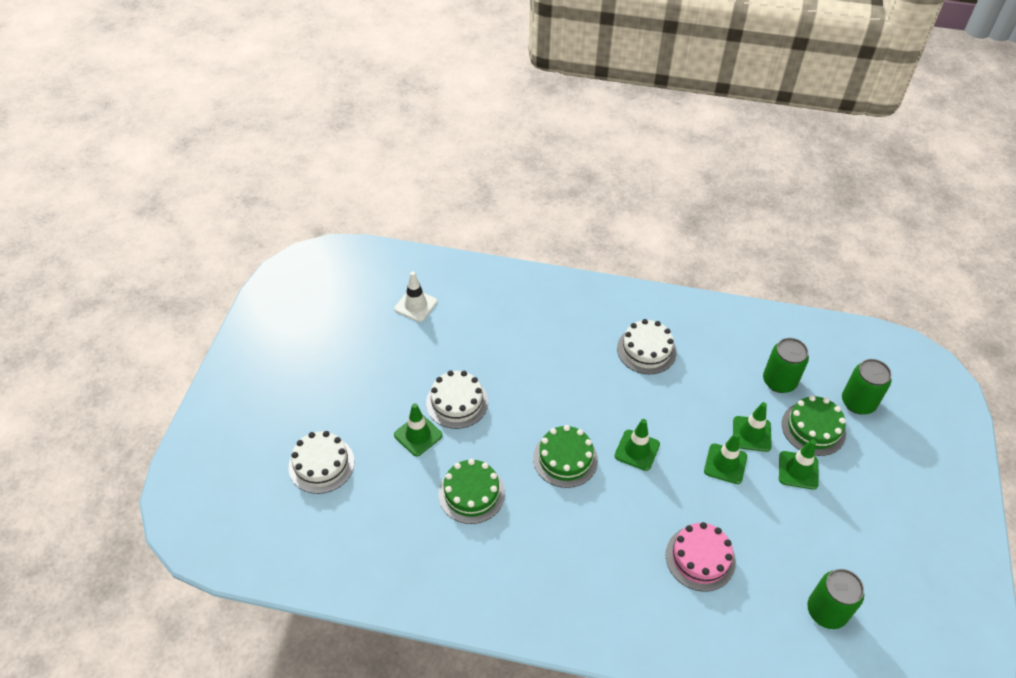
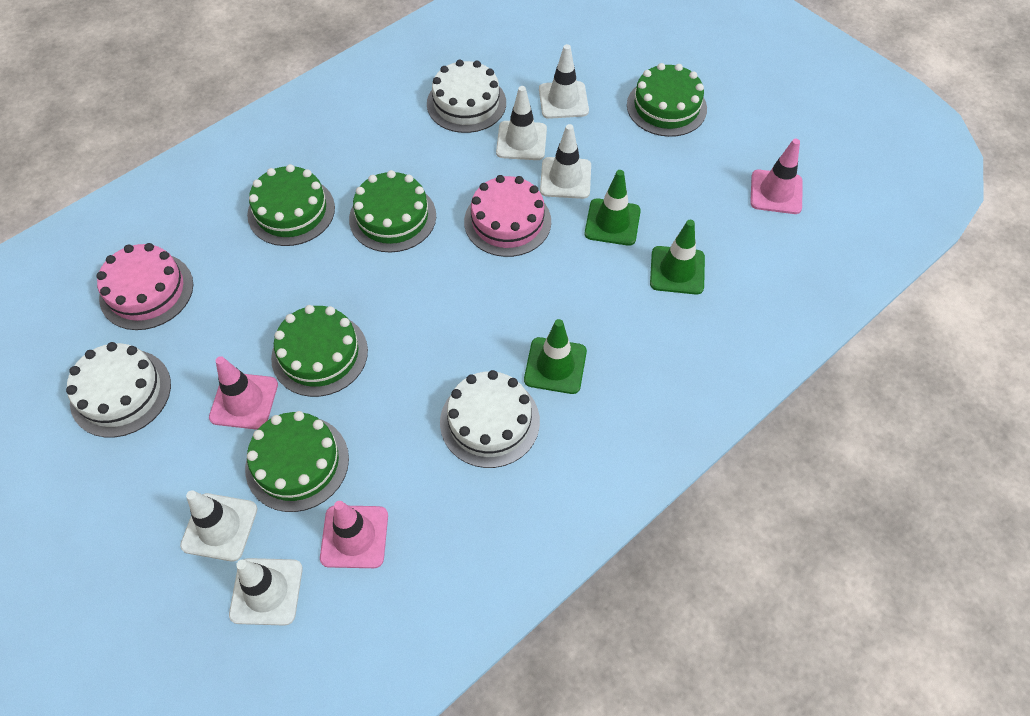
green cake: 3 -> 5
green can: 3 -> 0
green traffic cone: 5 -> 3
pink cake: 1 -> 2
pink traffic cone: 0 -> 3
white traffic cone: 1 -> 5

